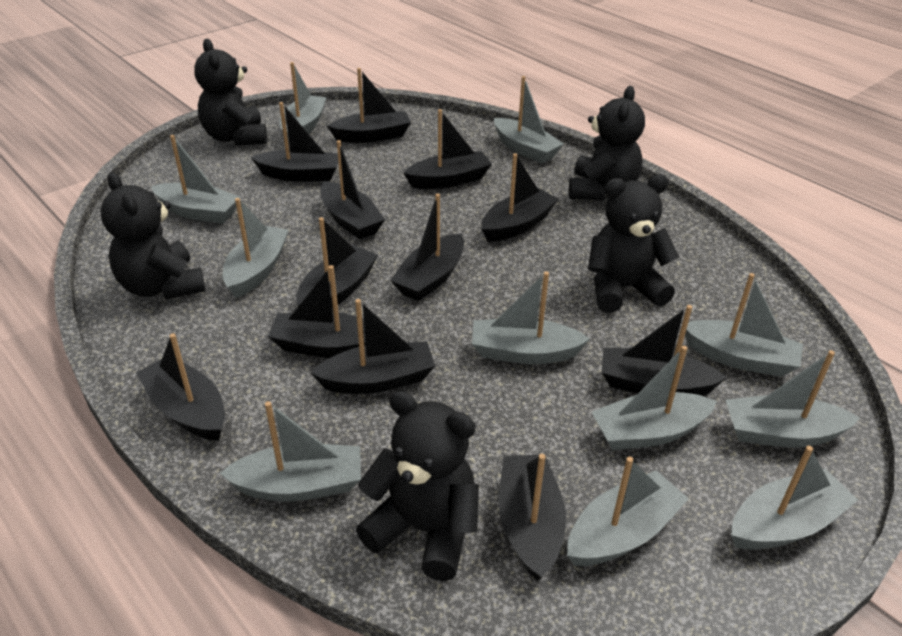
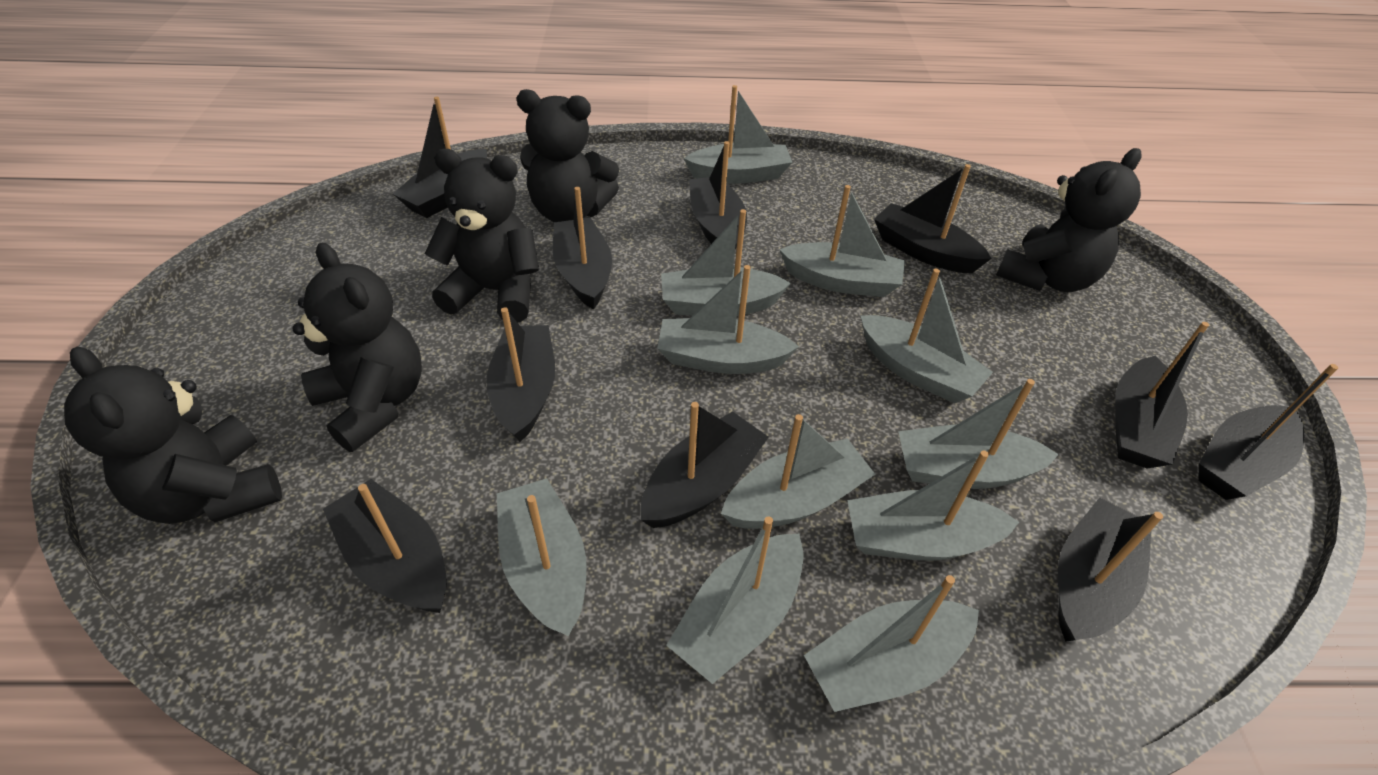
black boat: 12 -> 10

